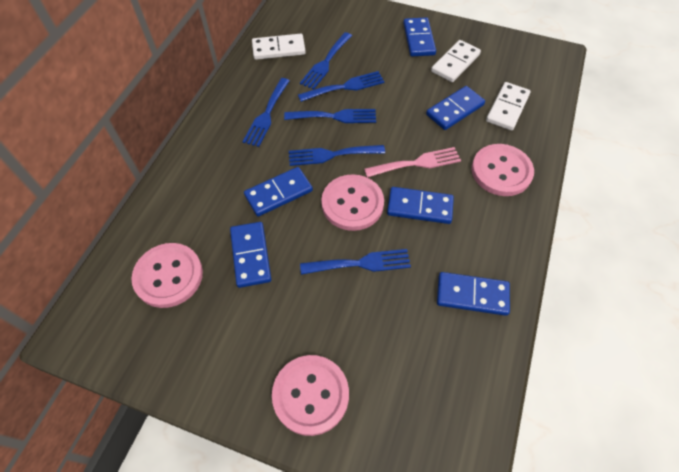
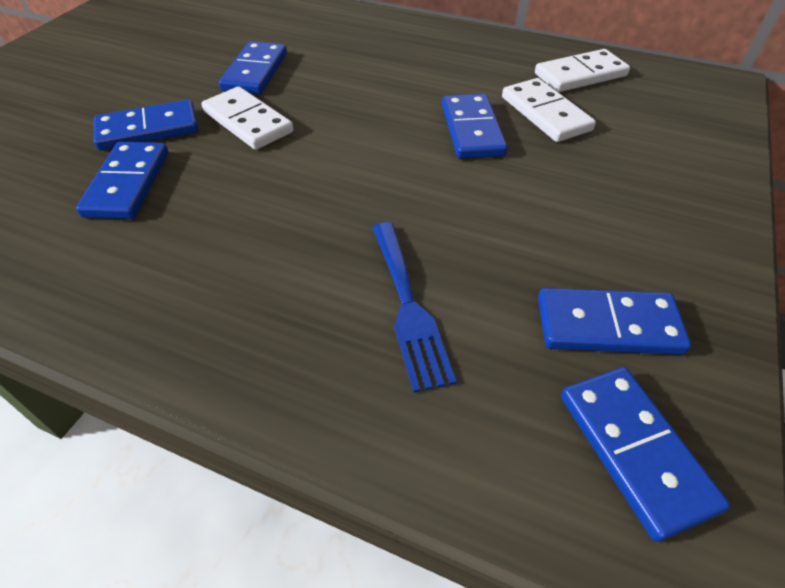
blue fork: 6 -> 1
pink button: 4 -> 0
pink fork: 1 -> 0

